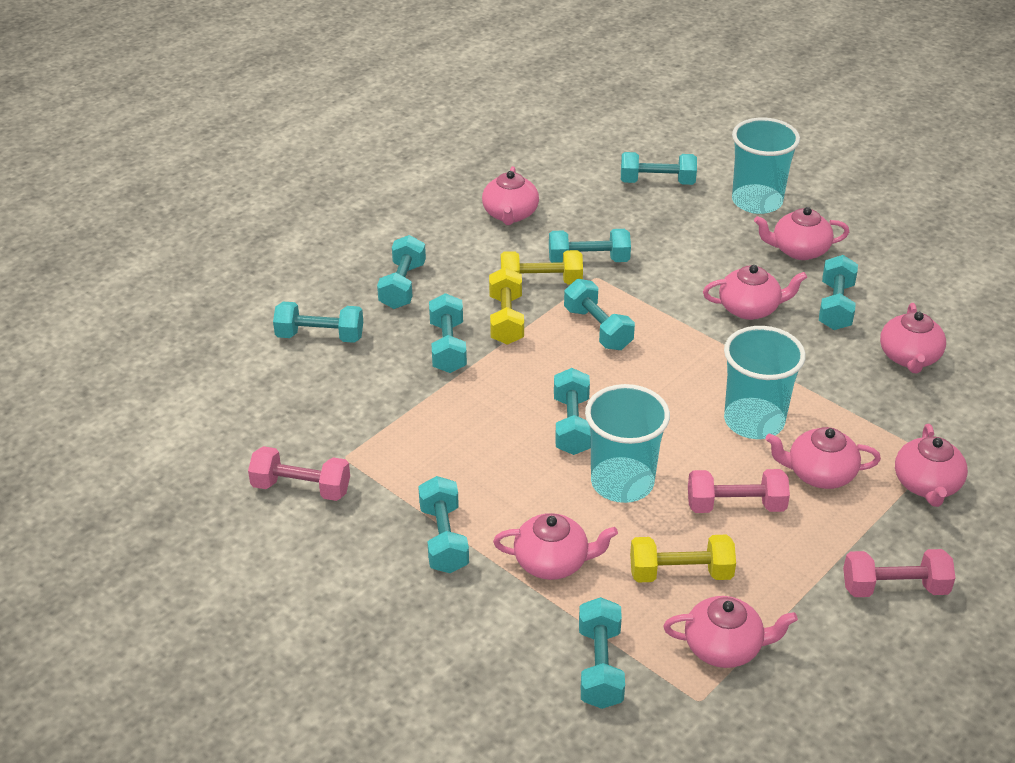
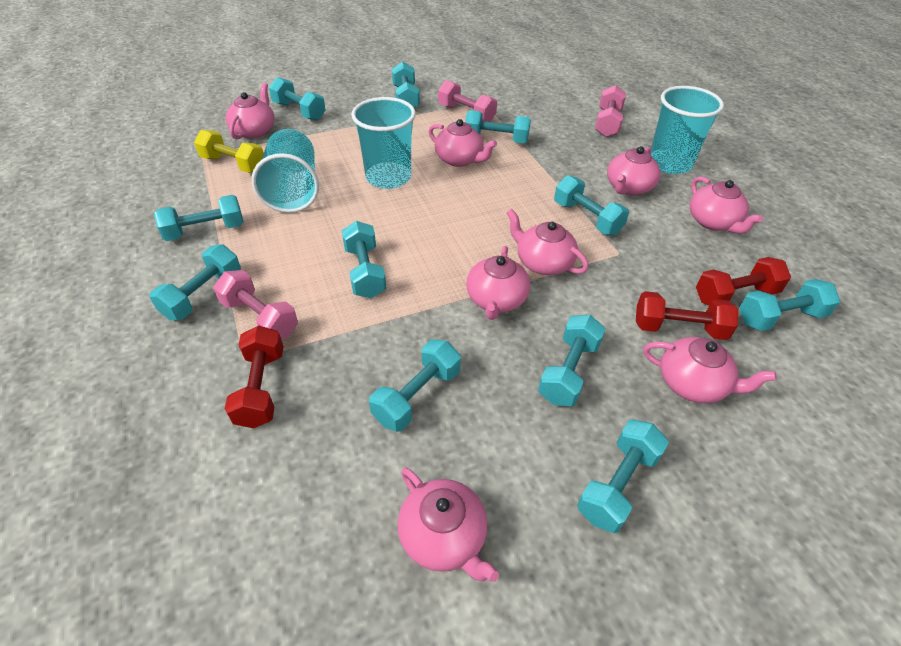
red dumbbell: 0 -> 3
turquoise dumbbell: 10 -> 11
yellow dumbbell: 3 -> 1

